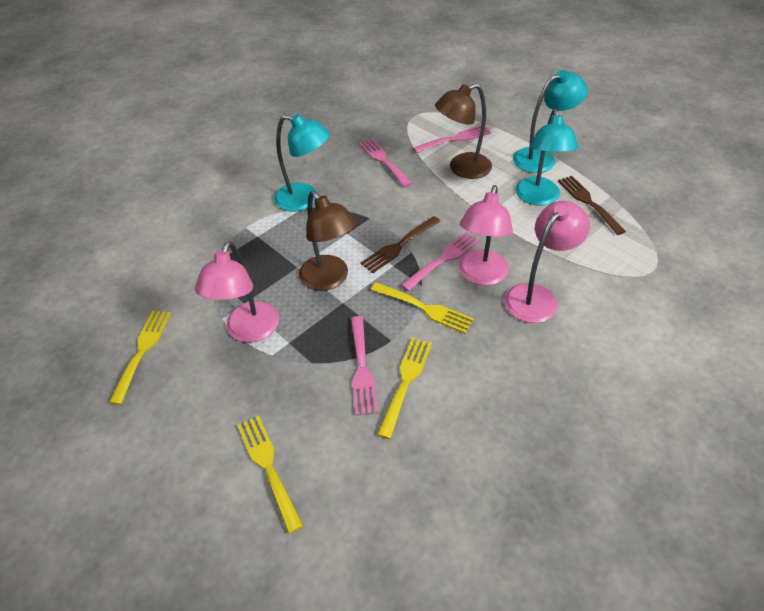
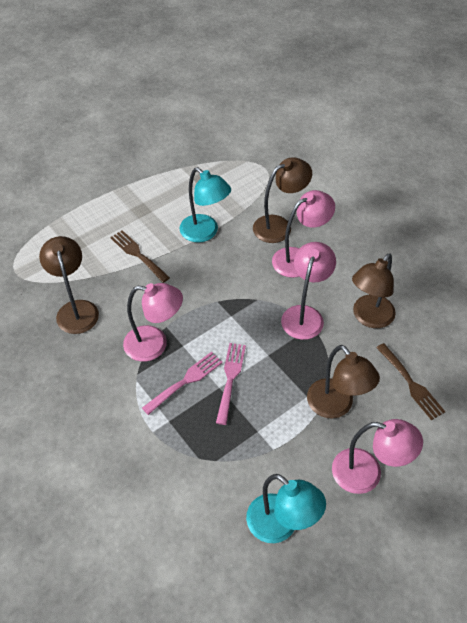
brown lamp: 2 -> 4
pink fork: 4 -> 2
pink lamp: 3 -> 4
turquoise lamp: 3 -> 2
yellow fork: 4 -> 0

